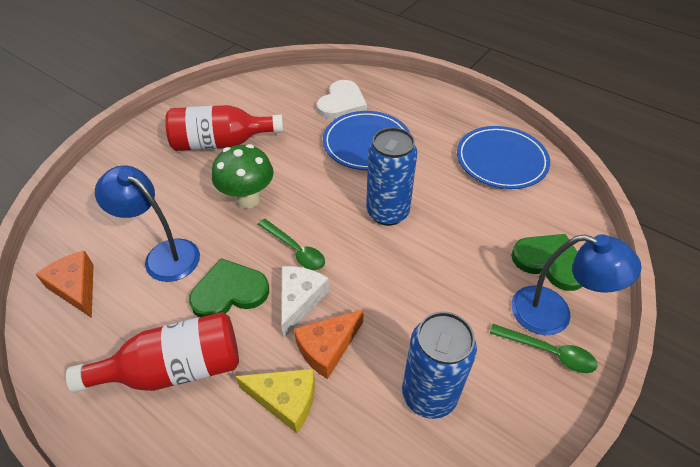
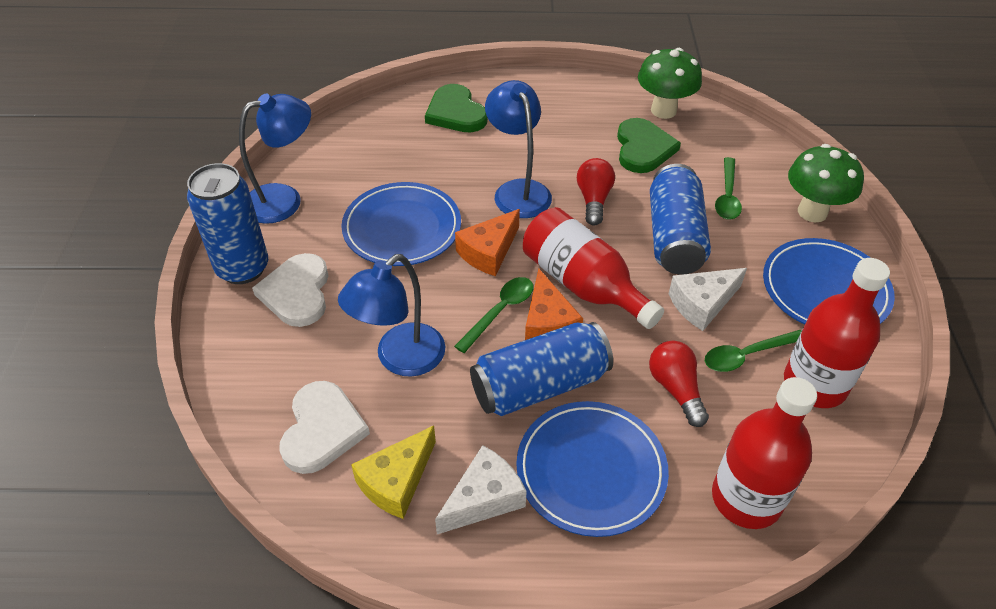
blue can: 2 -> 3
blue lamp: 2 -> 3
blue plate: 2 -> 3
green mushroom: 1 -> 2
green spoon: 2 -> 3
red bottle: 2 -> 3
red light bulb: 0 -> 2
white cheese: 1 -> 2
white heart: 1 -> 2

